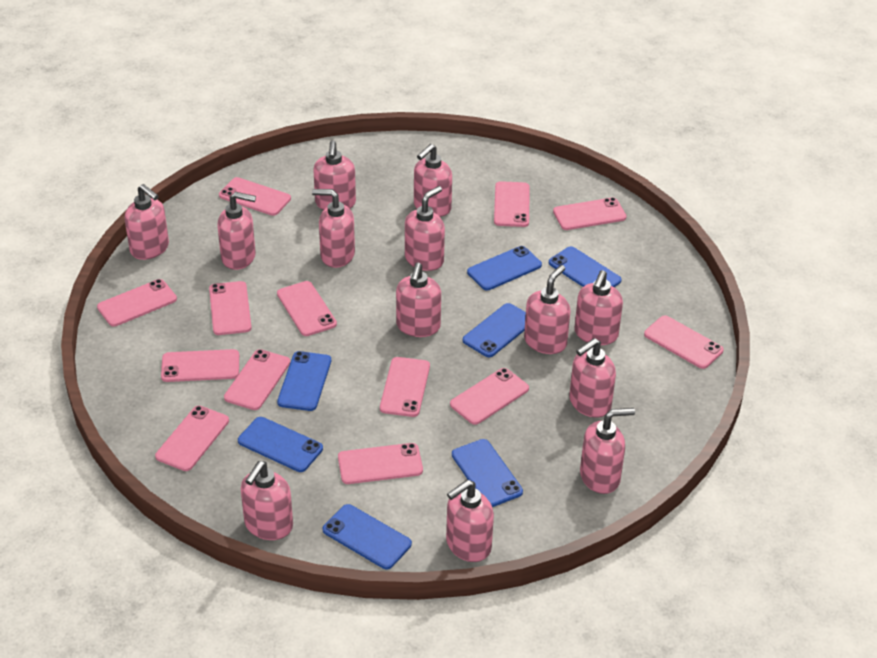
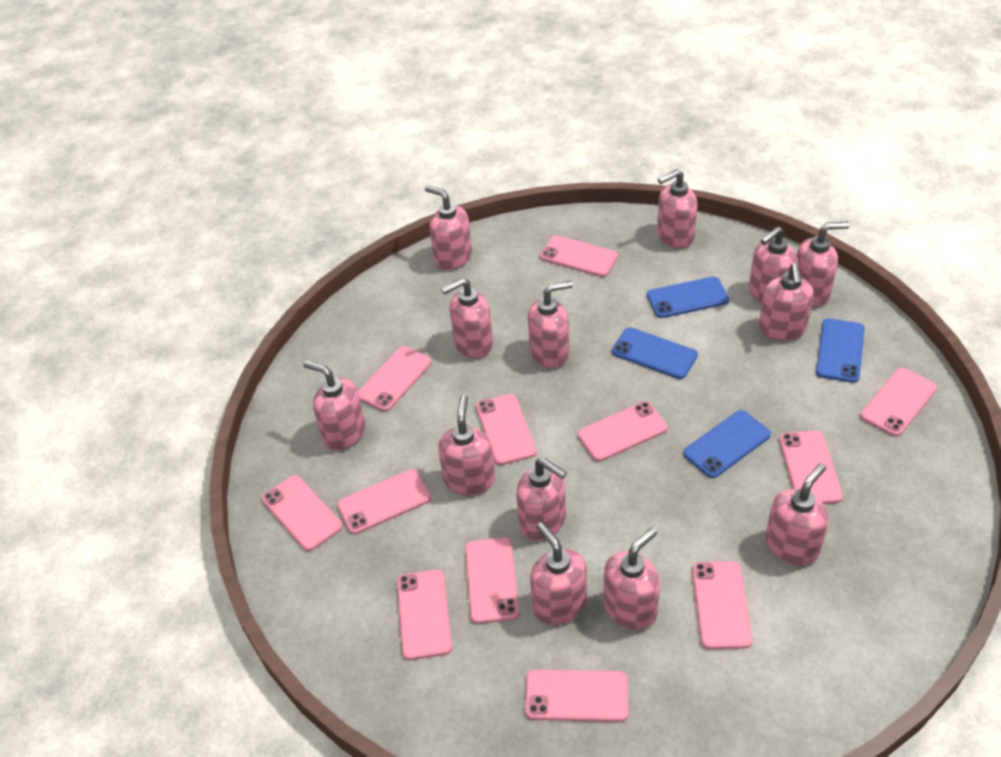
blue phone: 7 -> 4
pink phone: 13 -> 12

